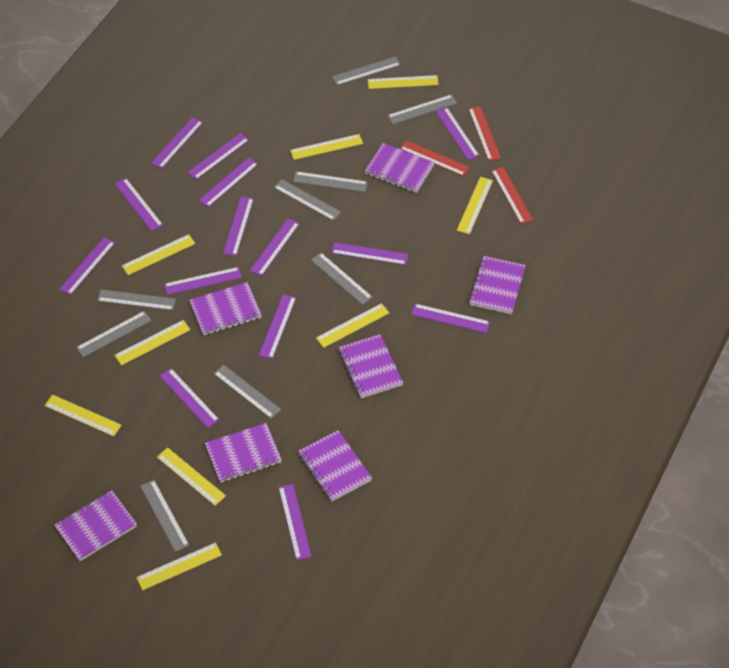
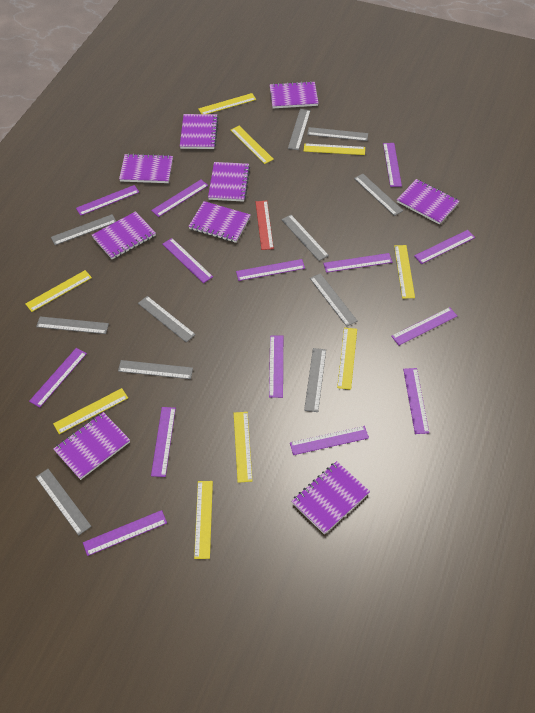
grey ruler: 9 -> 11
purple notebook: 7 -> 9
red ruler: 3 -> 1

